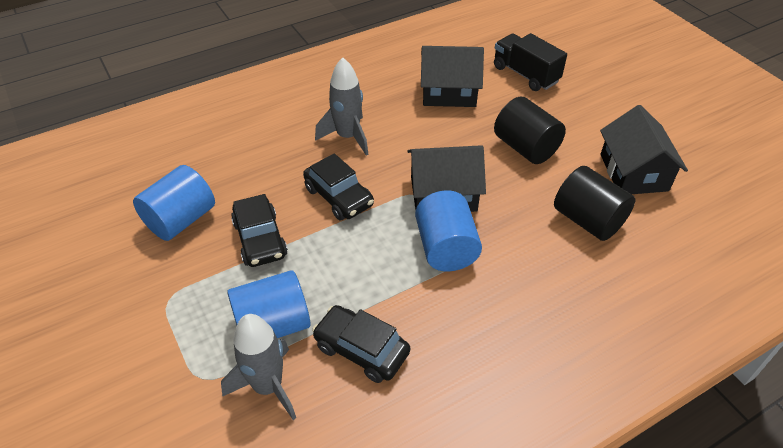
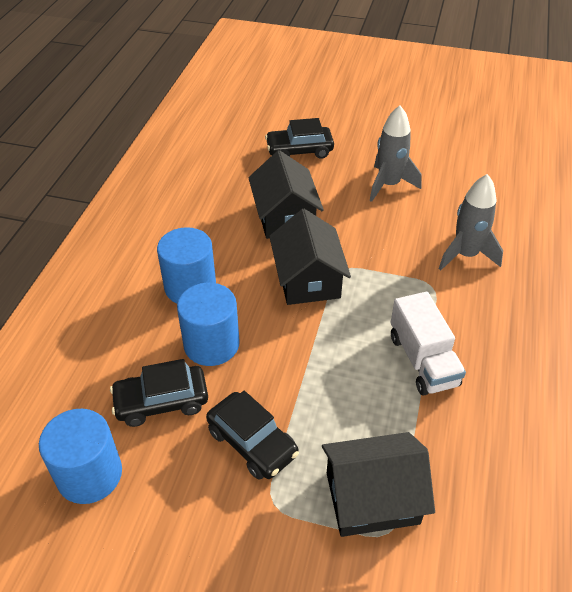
black cylinder: 2 -> 0
black truck: 1 -> 0
white truck: 0 -> 1

